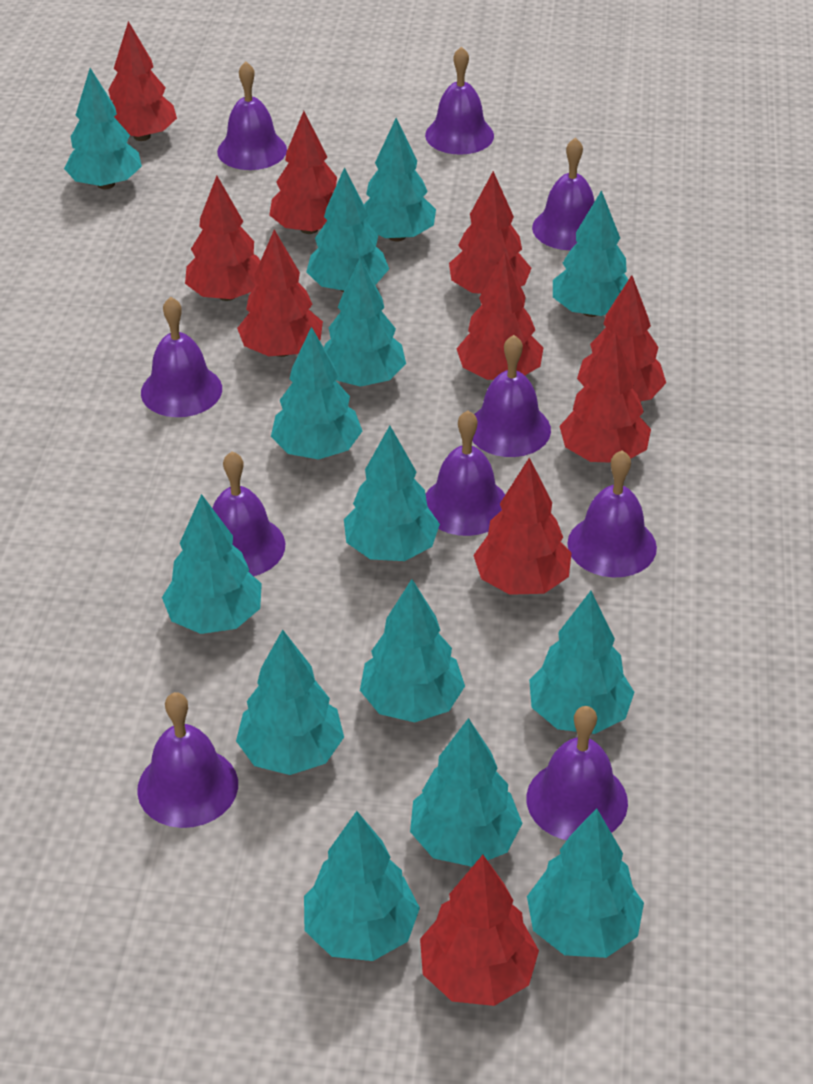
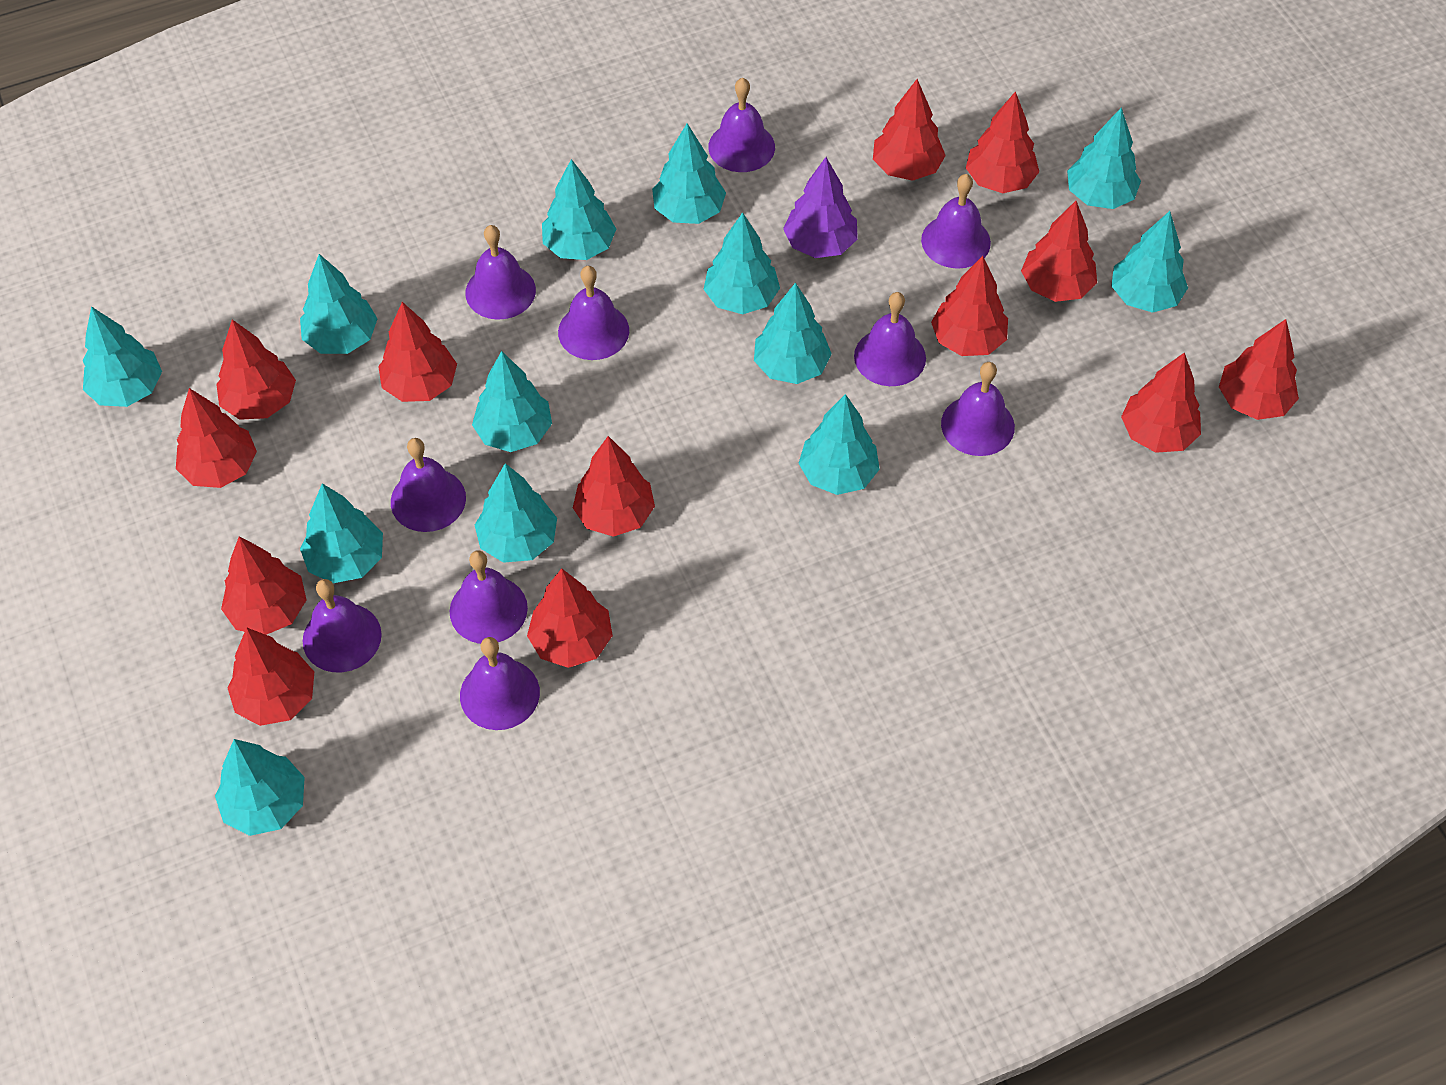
purple tree: 0 -> 1
red tree: 10 -> 13
turquoise tree: 14 -> 13

